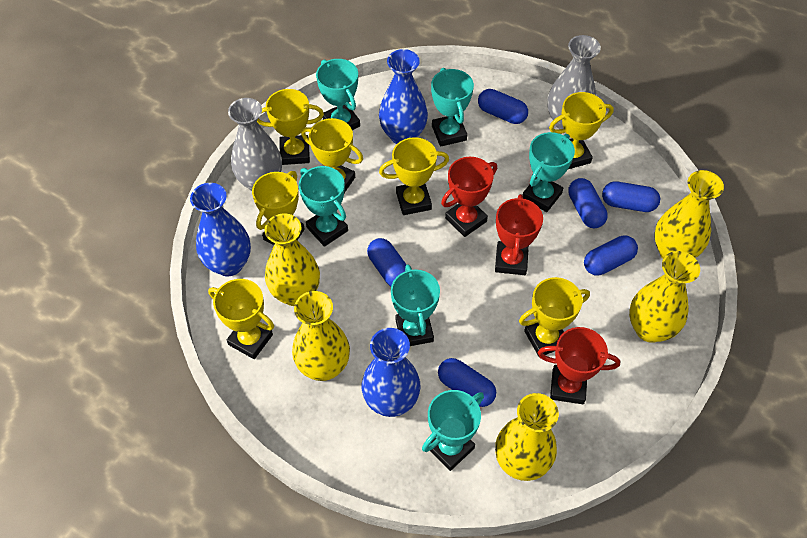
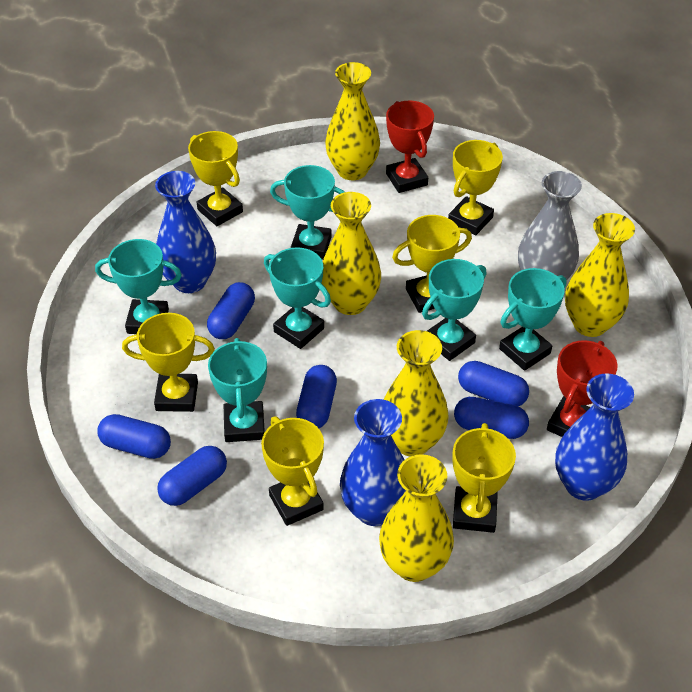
grey vase: 2 -> 1
red trophy: 3 -> 2
yellow trophy: 7 -> 6

